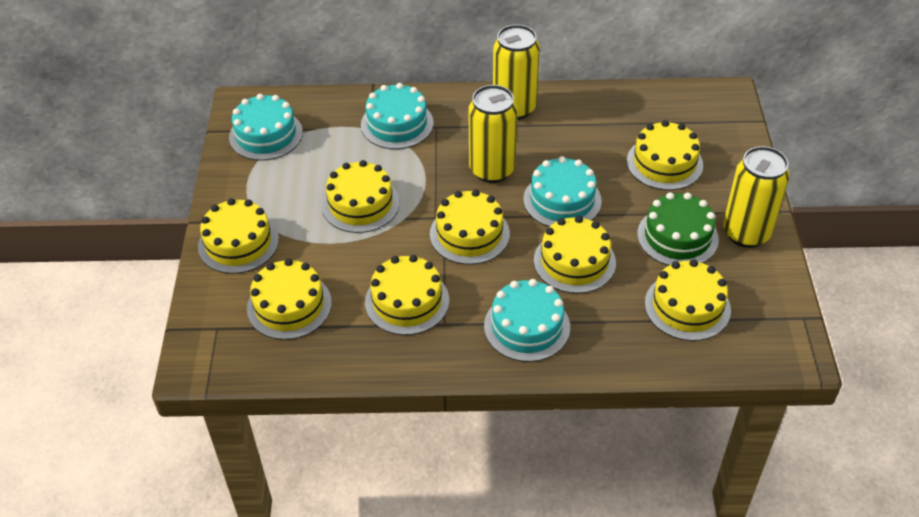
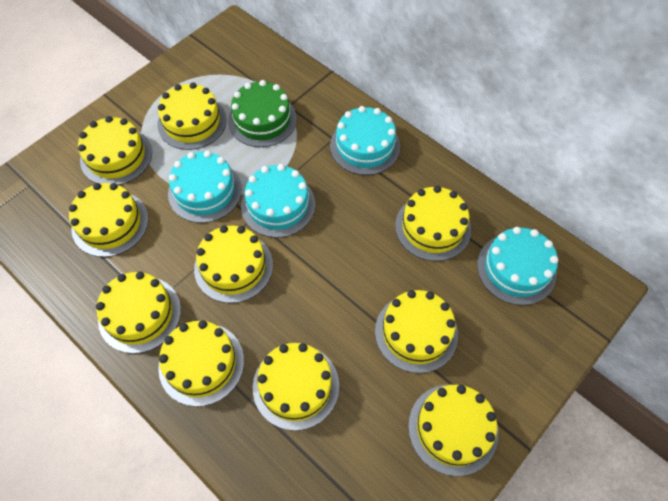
yellow cake: 8 -> 10
yellow can: 3 -> 0

